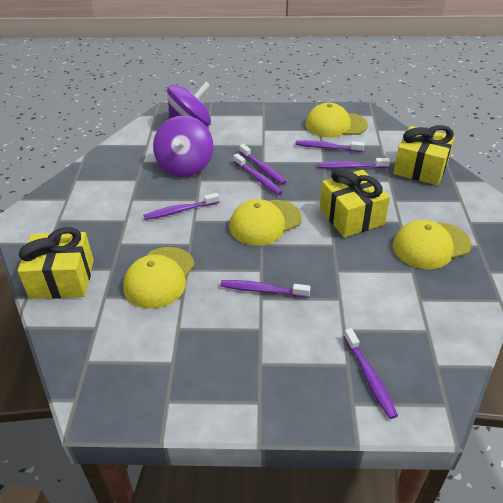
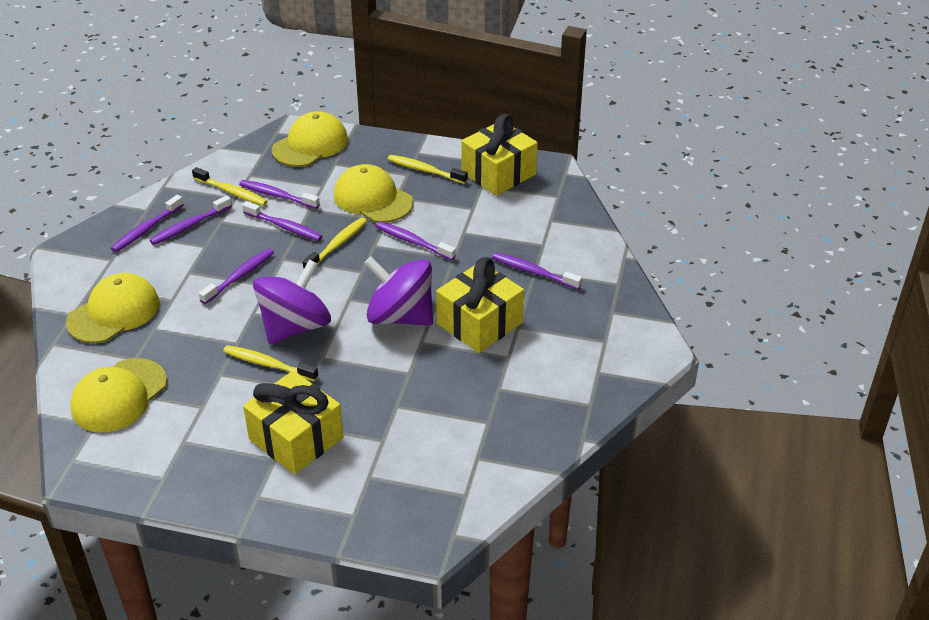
yellow toothbrush: 0 -> 4

